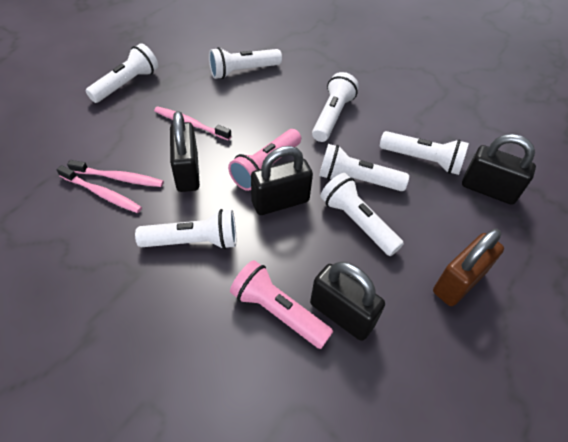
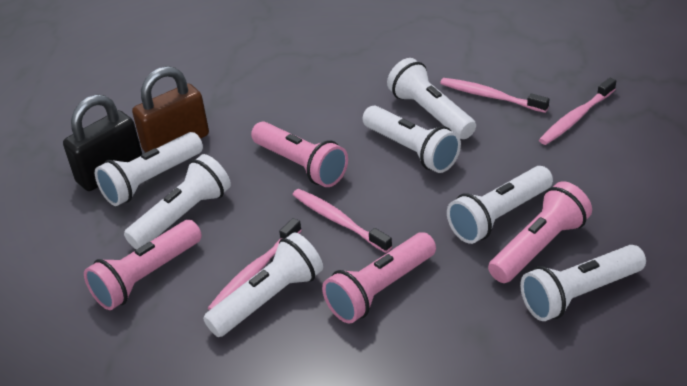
black padlock: 4 -> 1
pink flashlight: 2 -> 4
pink toothbrush: 3 -> 4

